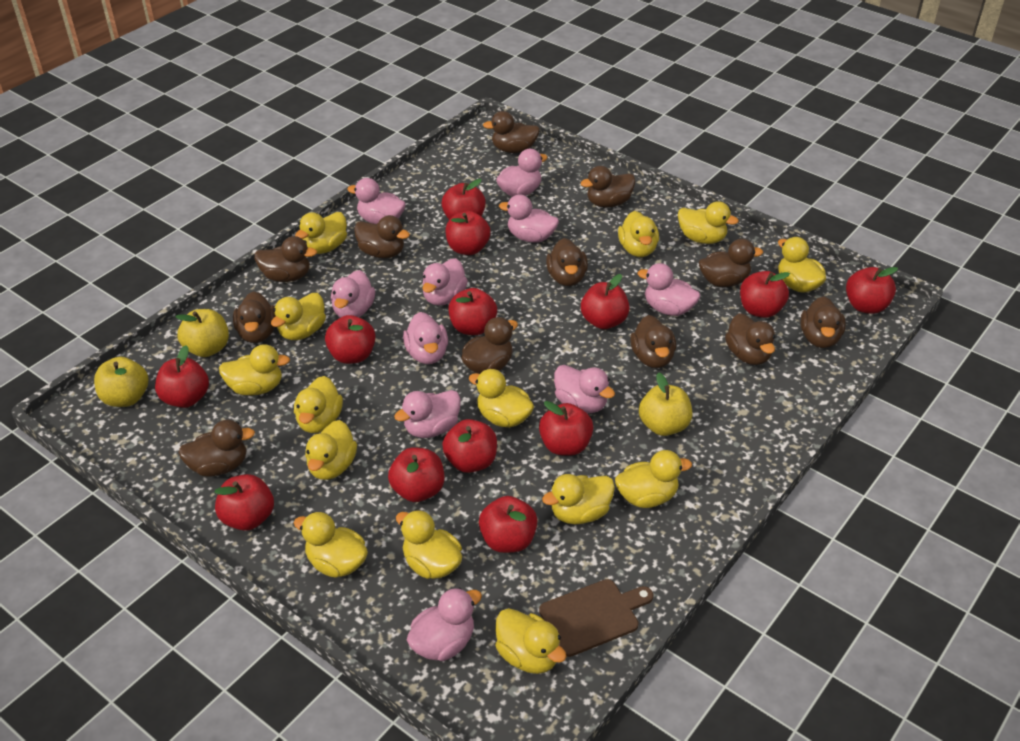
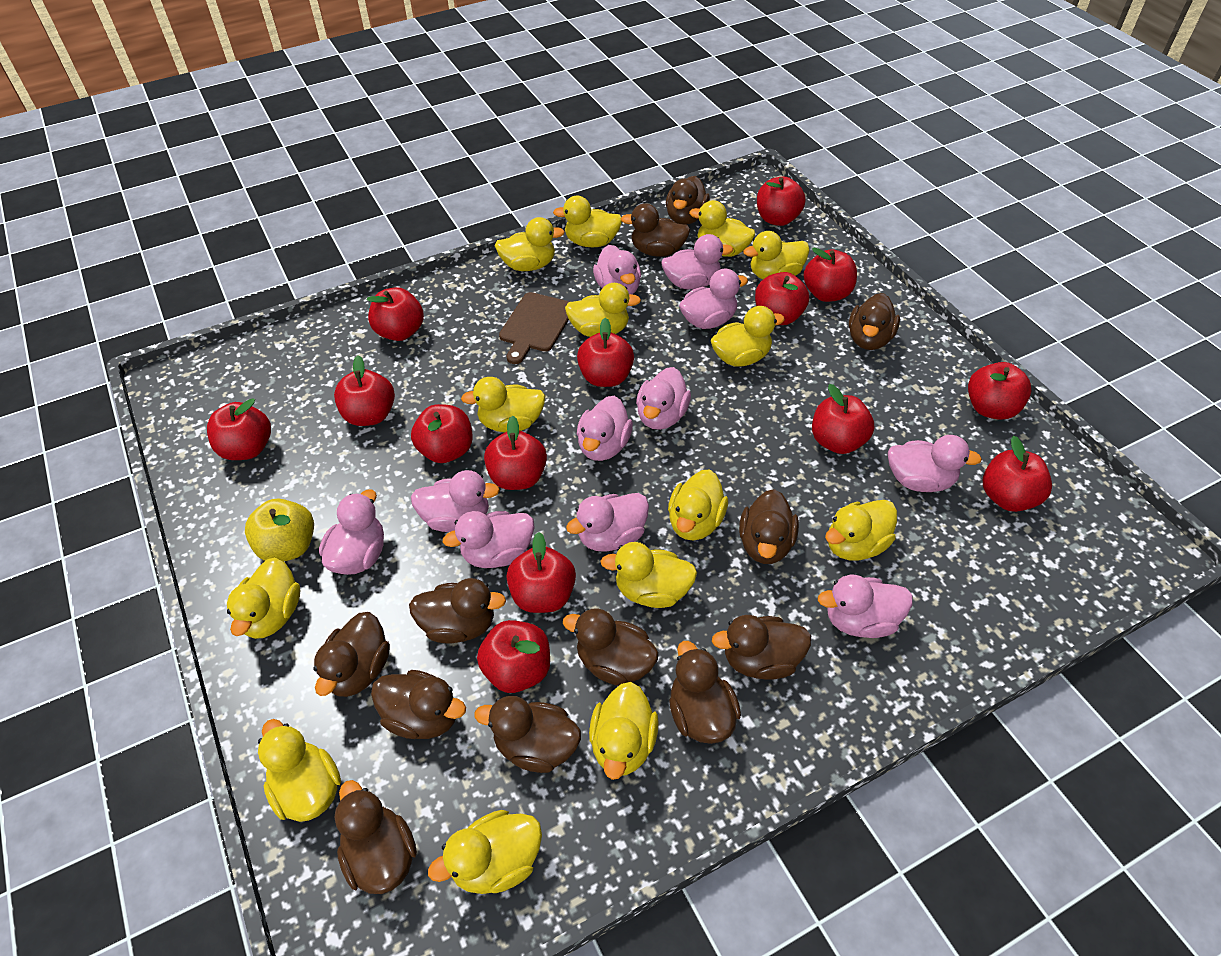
pink duck: 10 -> 11
red apple: 13 -> 14
yellow apple: 3 -> 1

